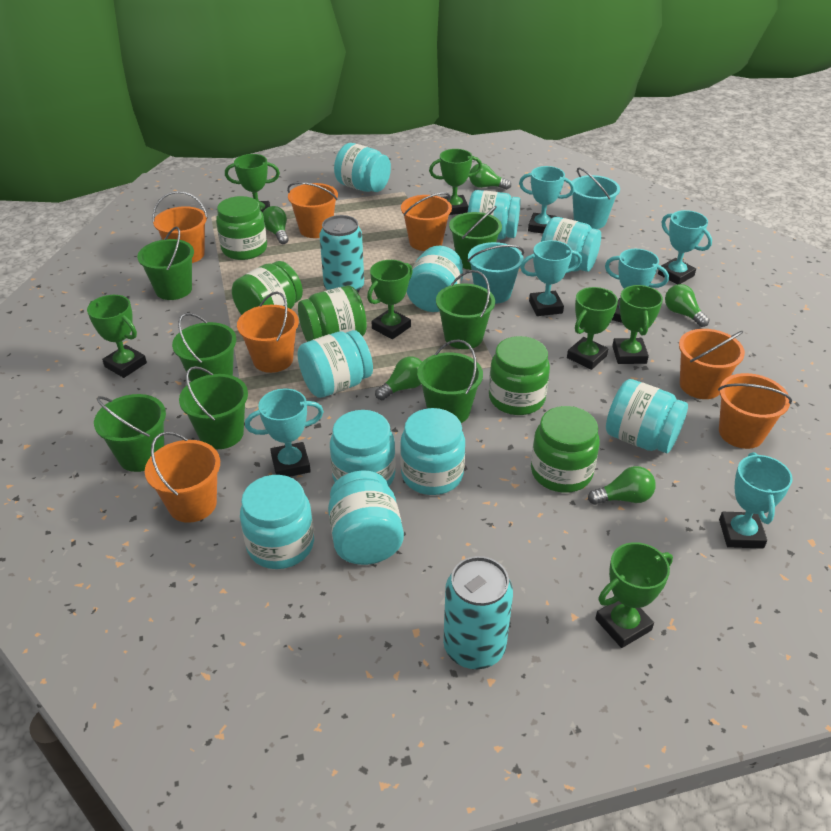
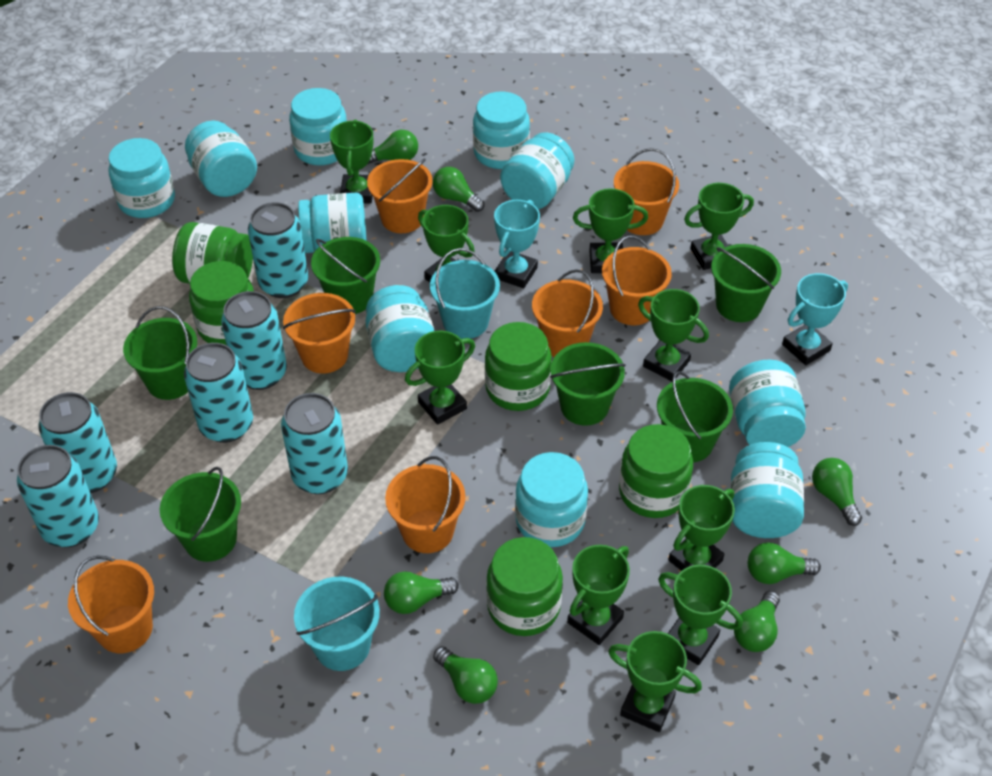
green bucket: 7 -> 6
green light bulb: 5 -> 7
green trophy: 7 -> 10
turquoise can: 2 -> 6
turquoise trophy: 6 -> 2

